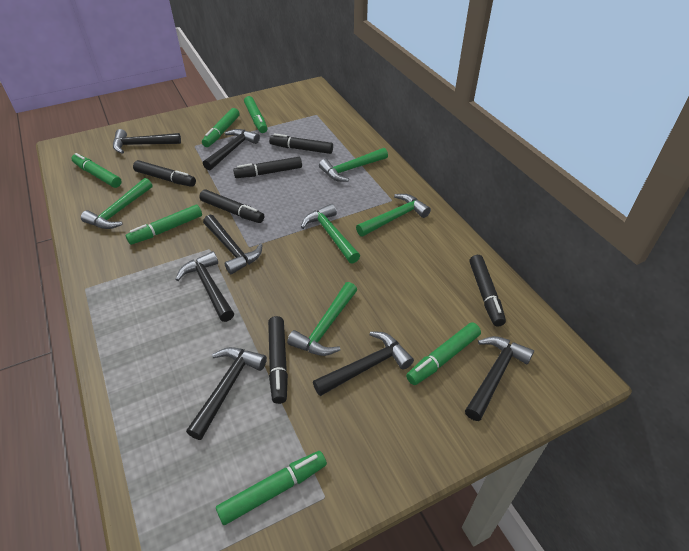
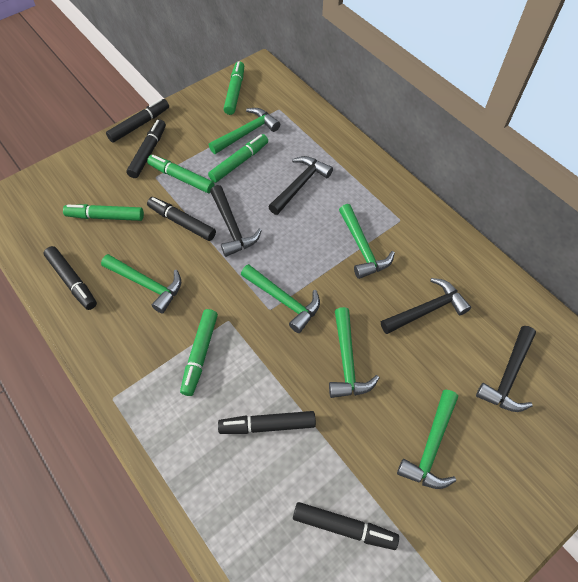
black hammer: 7 -> 4
green hammer: 5 -> 6
green marker: 6 -> 5

